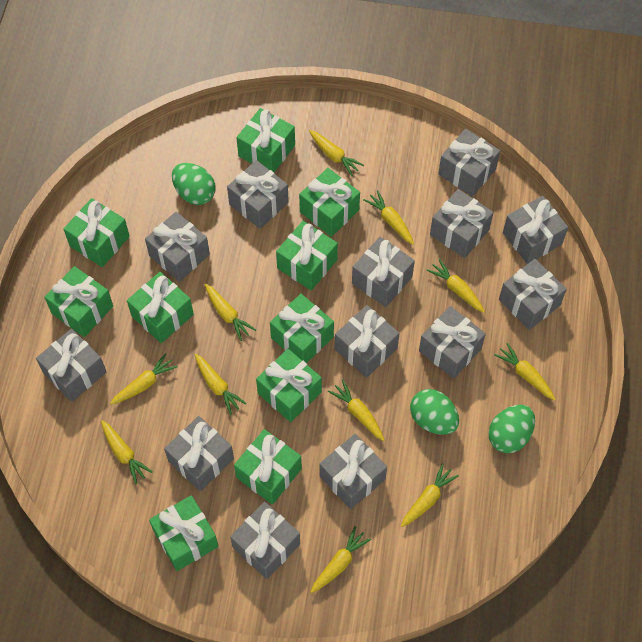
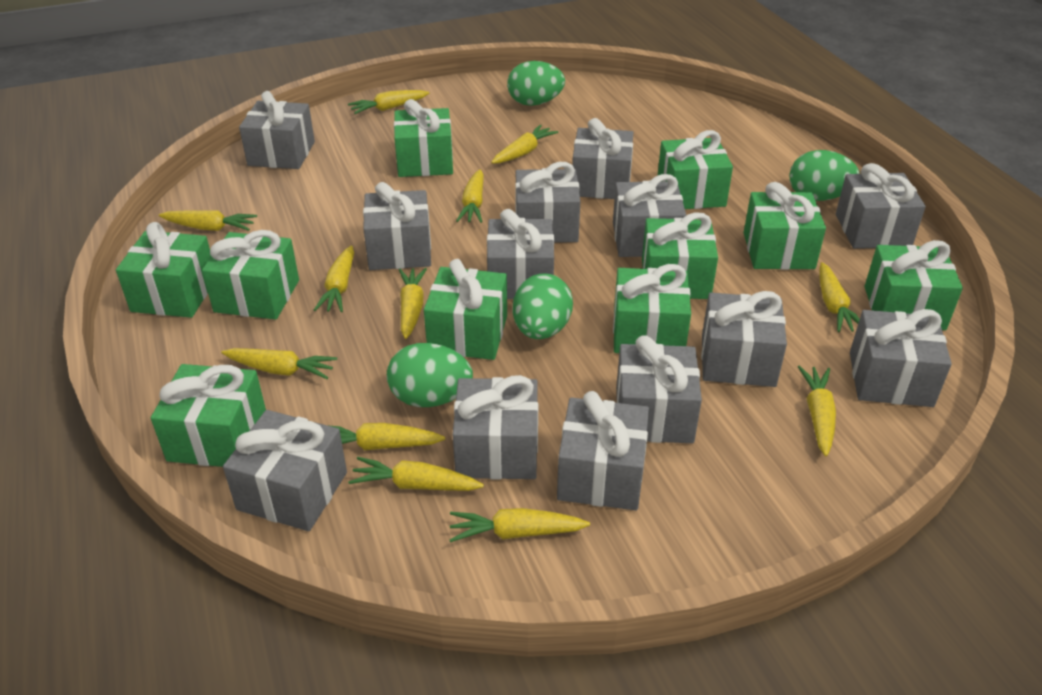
green egg: 3 -> 4
yellow carrot: 11 -> 12

